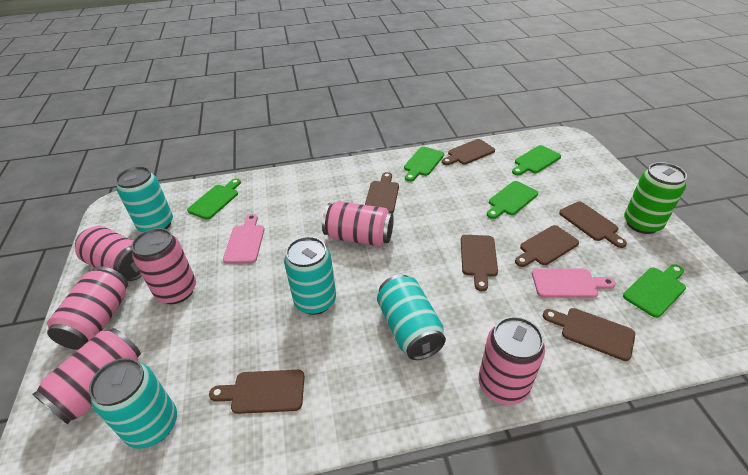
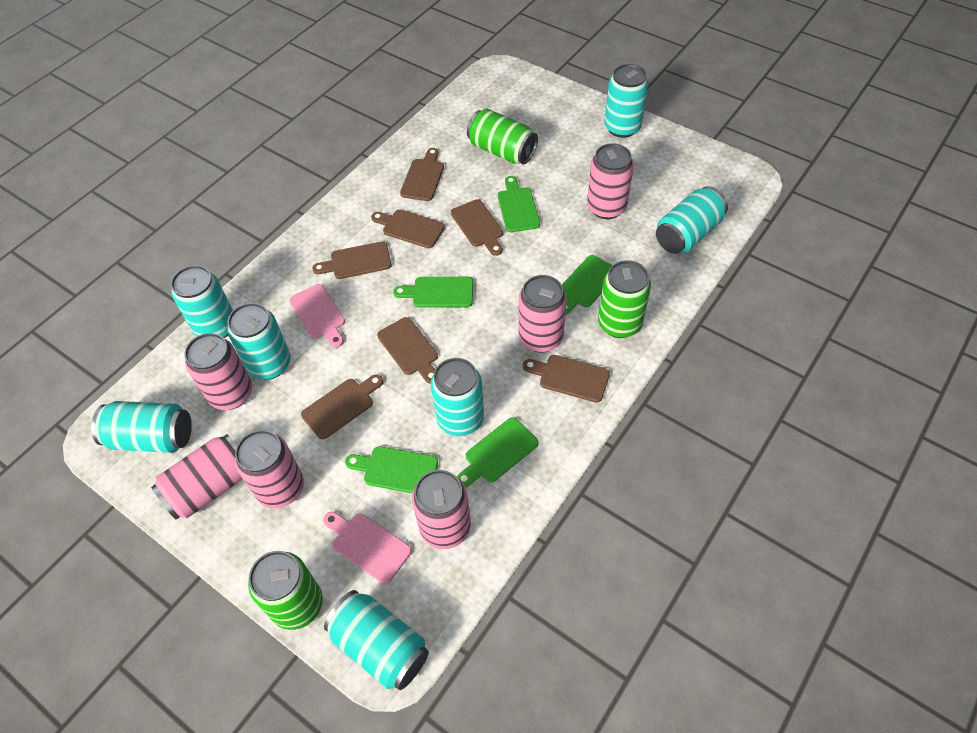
green can: 1 -> 3
turquoise can: 4 -> 7

